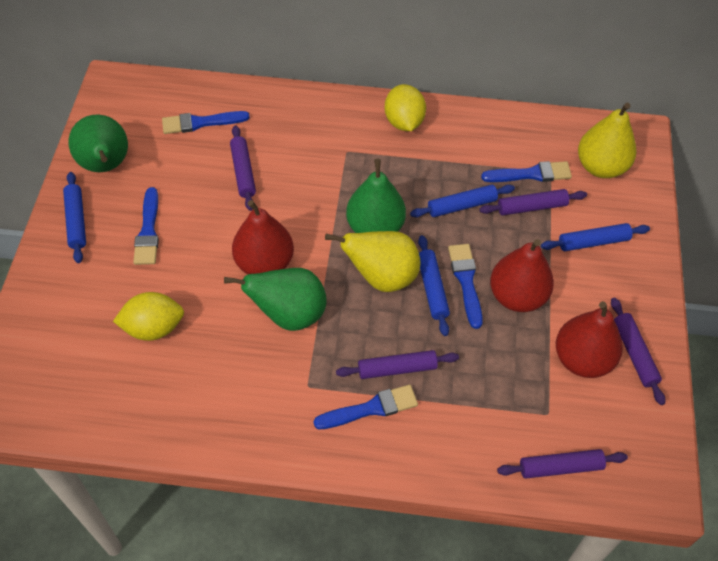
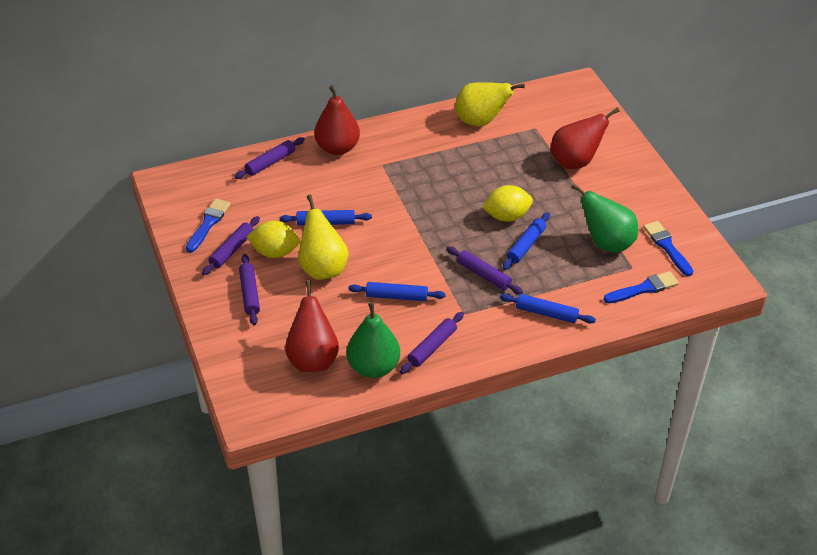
blue brush: 5 -> 3
green pear: 3 -> 2

